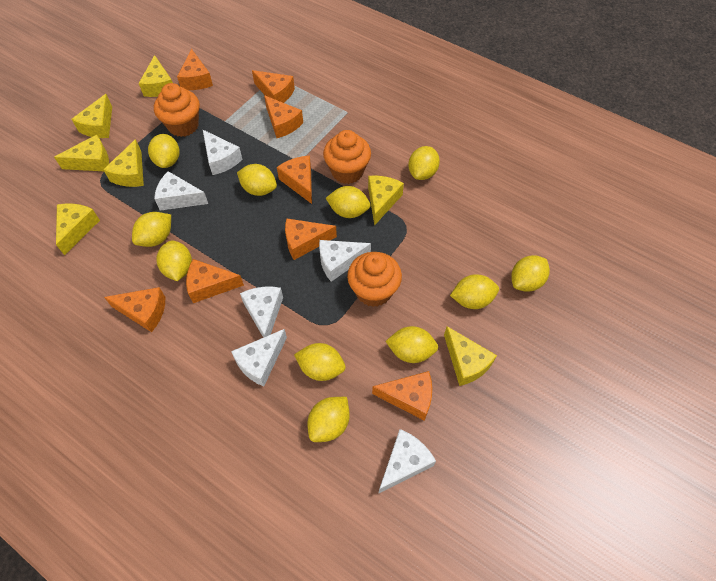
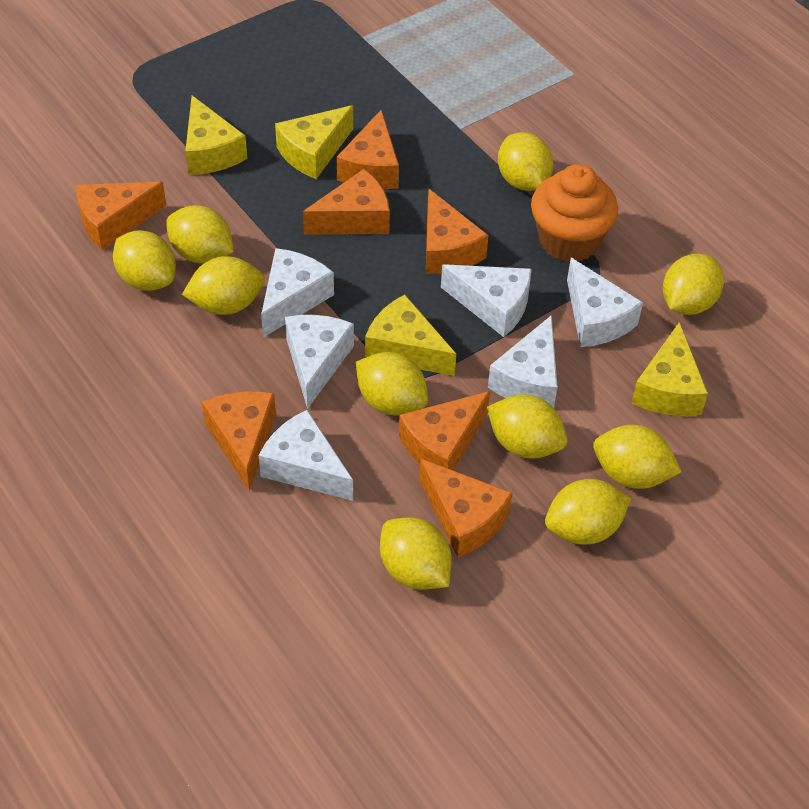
orange cheese: 8 -> 7
orange cupcake: 3 -> 1
yellow cheese: 7 -> 4
yellow lemon: 11 -> 10

